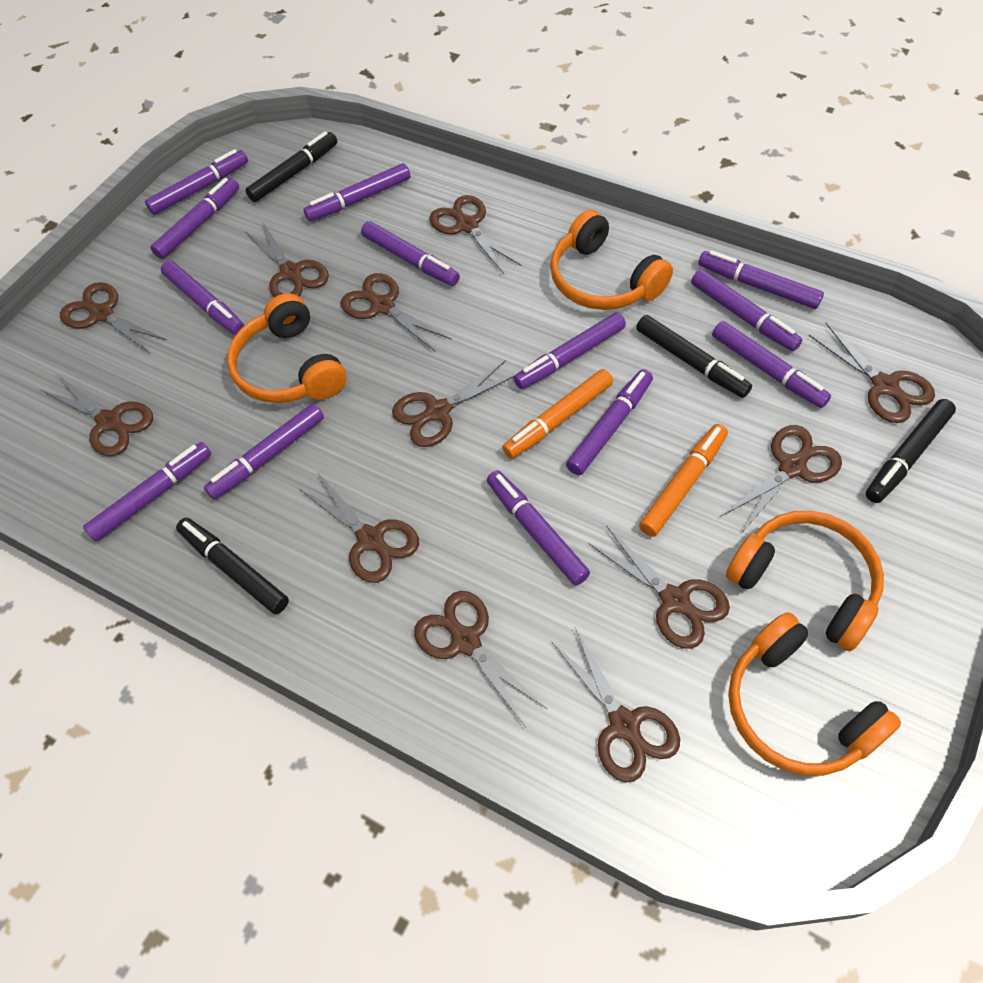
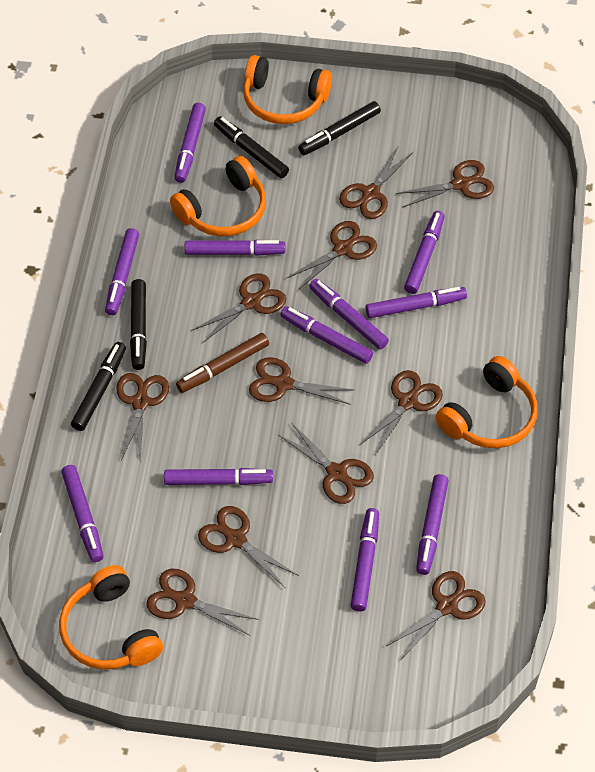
brown marker: 0 -> 1
brown scissors: 12 -> 11
orange marker: 2 -> 0
purple marker: 13 -> 11

